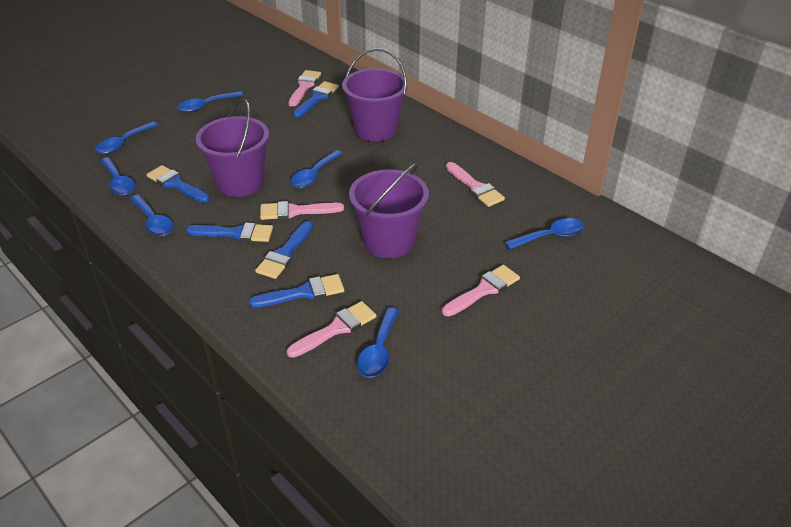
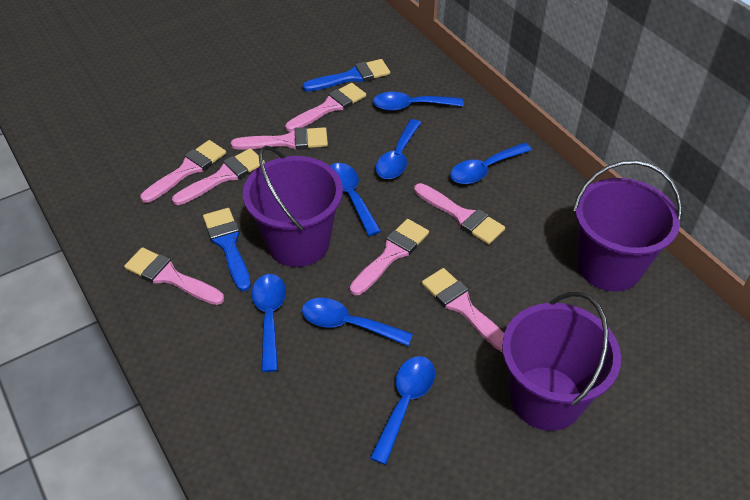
blue brush: 5 -> 2
pink brush: 5 -> 8

